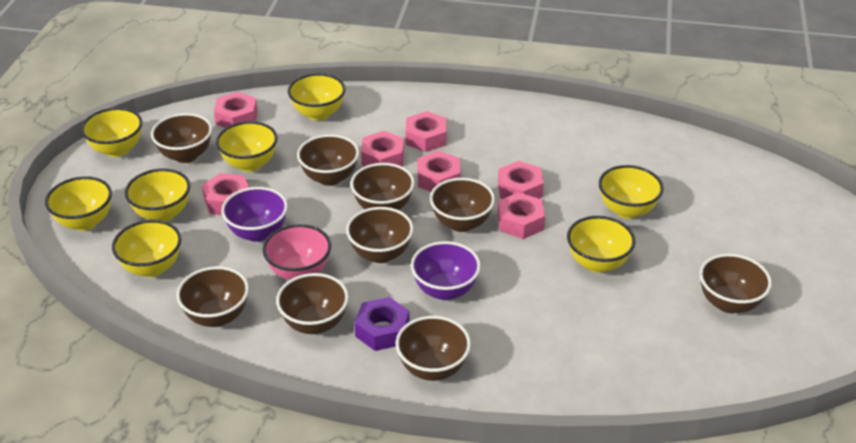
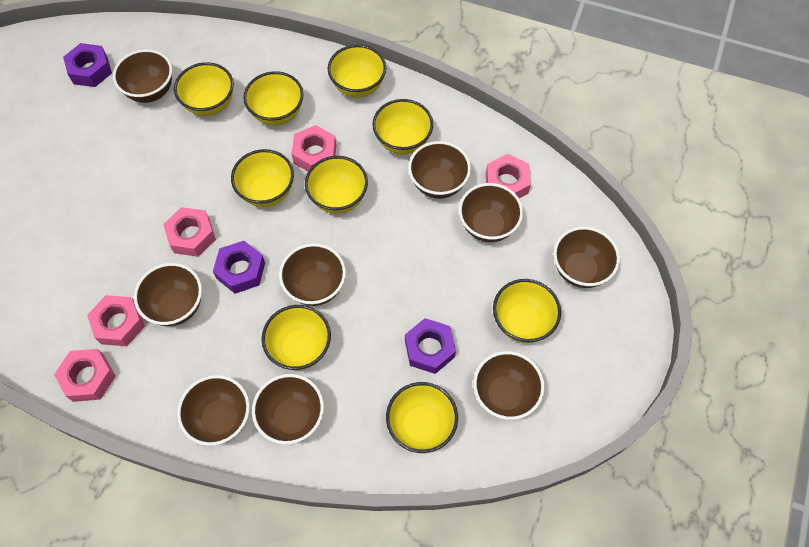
pink bowl: 1 -> 0
pink nut: 7 -> 5
purple bowl: 2 -> 0
purple nut: 1 -> 3
yellow bowl: 8 -> 9

